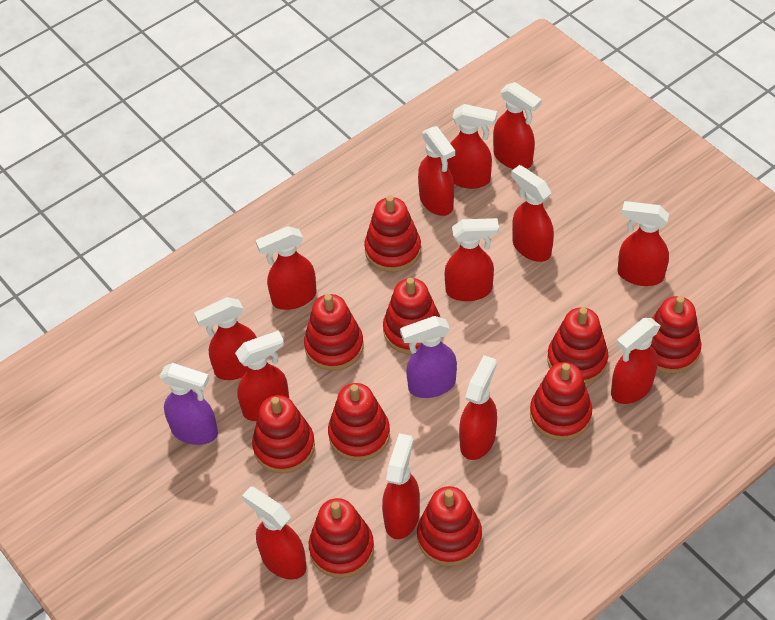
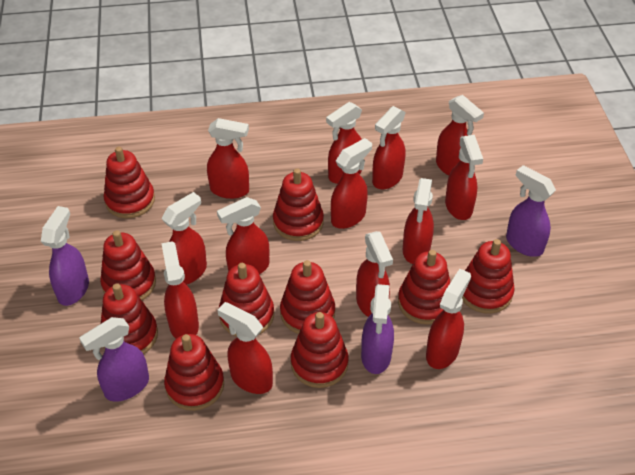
purple spray bottle: 2 -> 4

